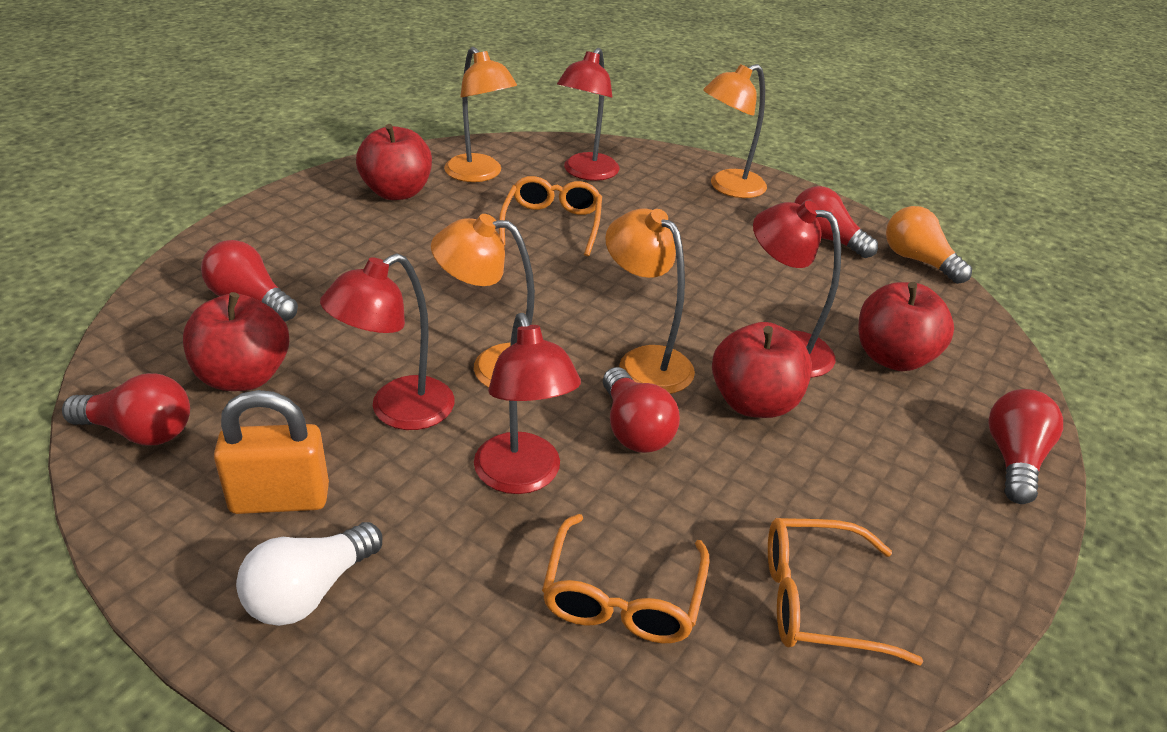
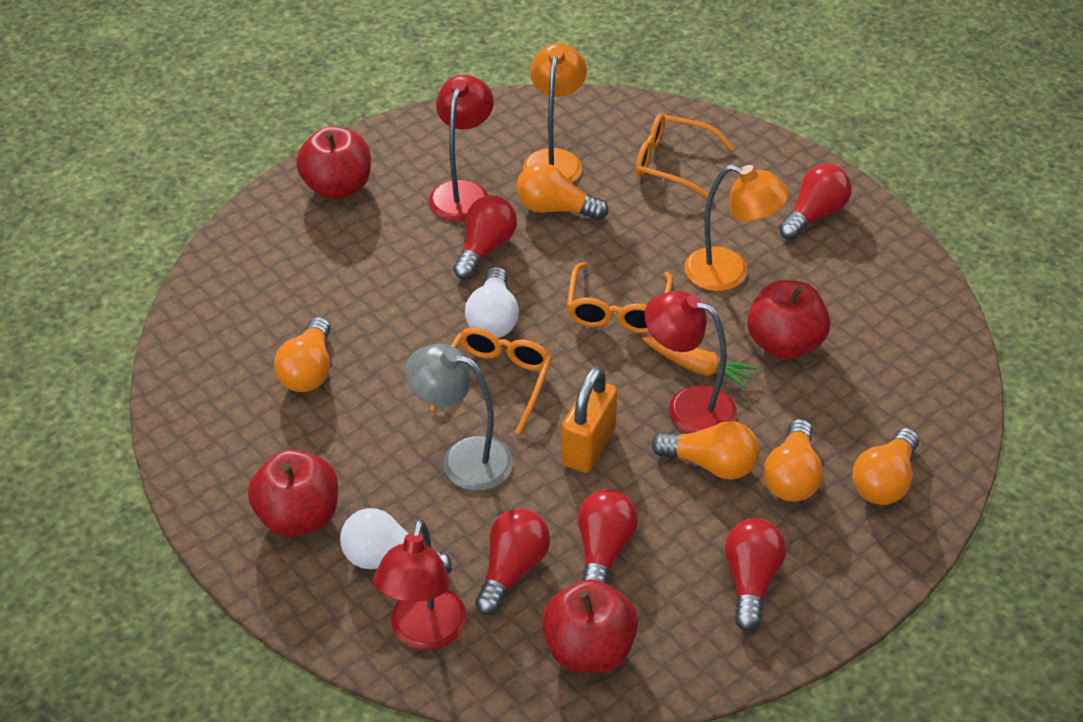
grey lamp: 0 -> 1
orange carrot: 0 -> 1
orange lamp: 4 -> 2
orange light bulb: 1 -> 5
red lamp: 4 -> 3
white light bulb: 1 -> 2

